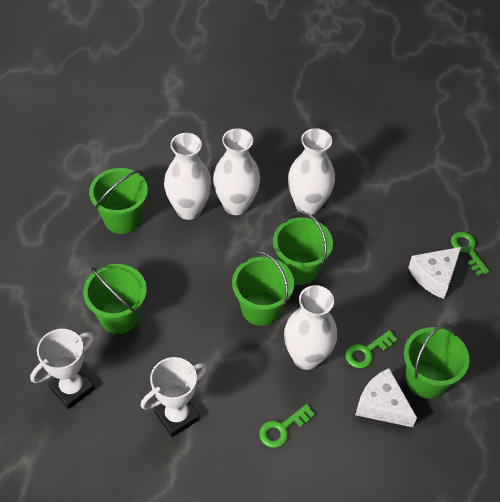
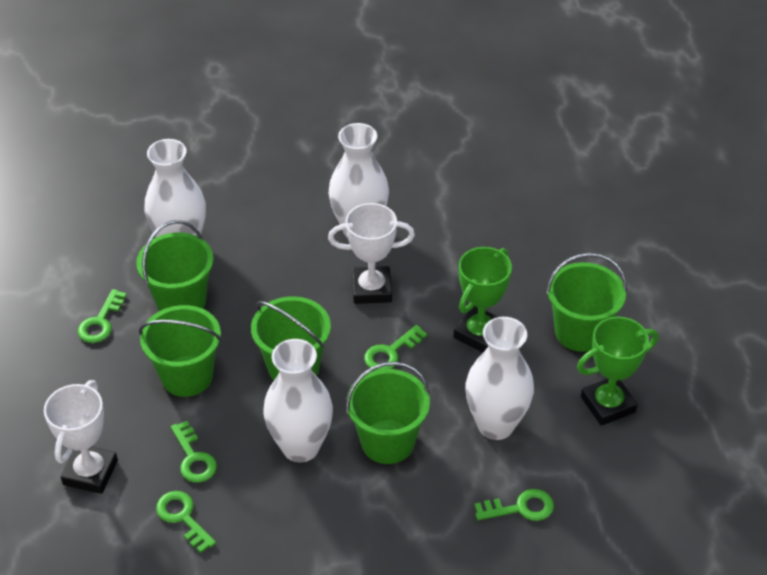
green key: 3 -> 5
green trophy: 0 -> 2
white cheese: 2 -> 0

